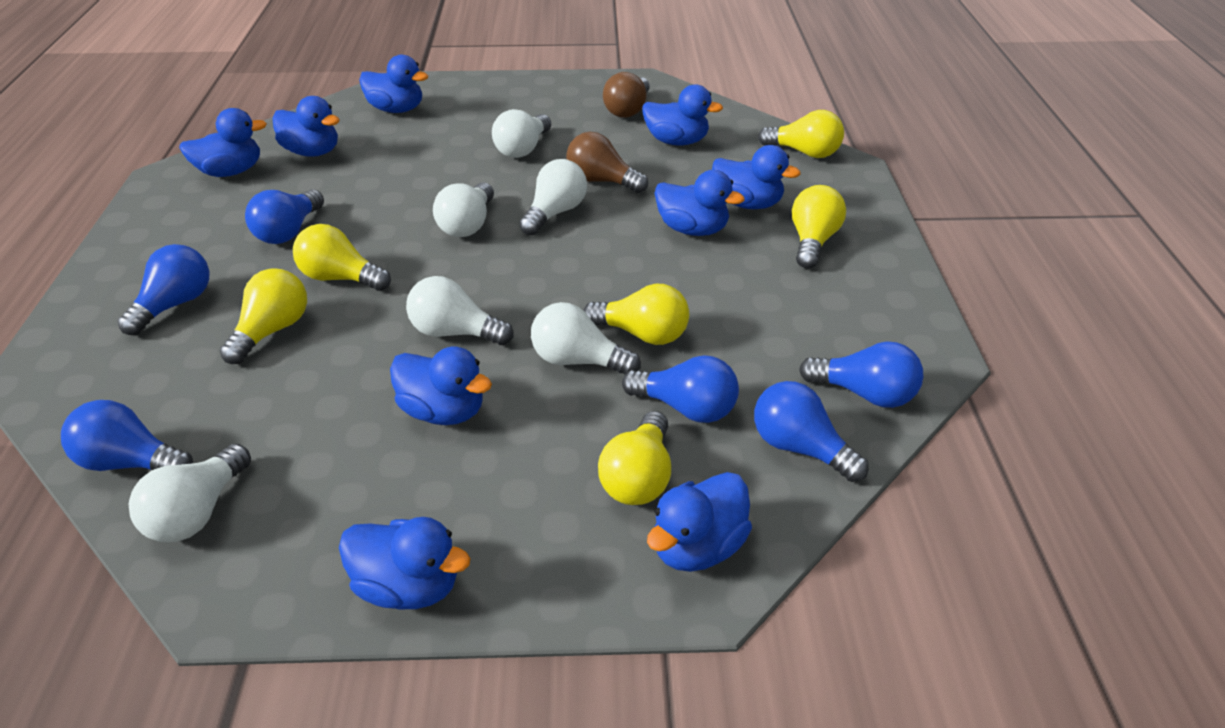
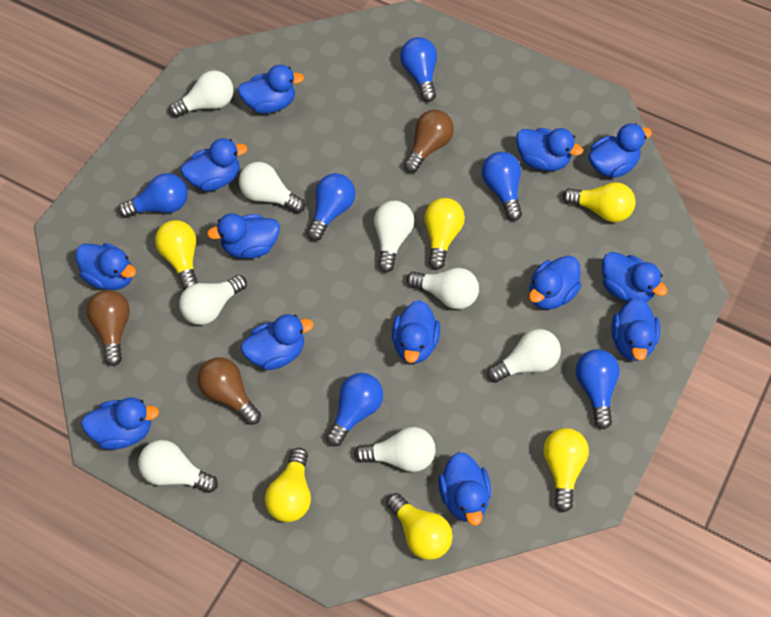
blue duck: 9 -> 13
brown light bulb: 2 -> 3
white light bulb: 6 -> 8

